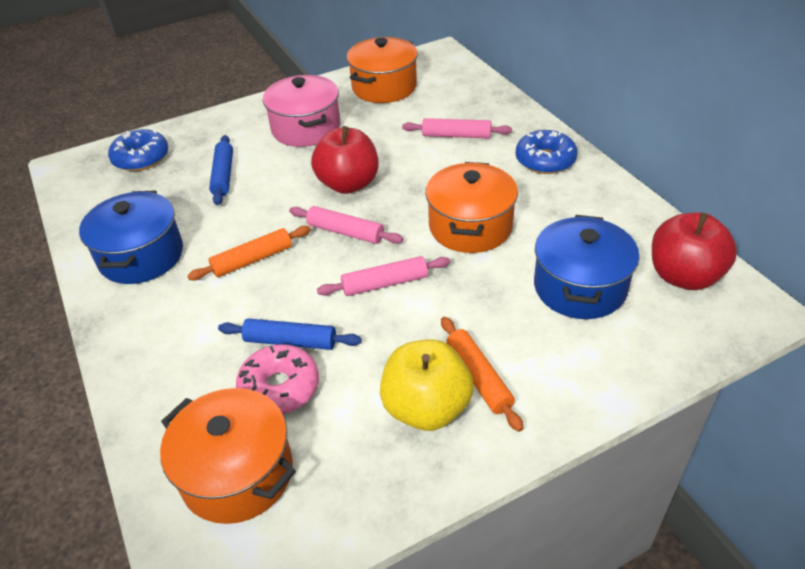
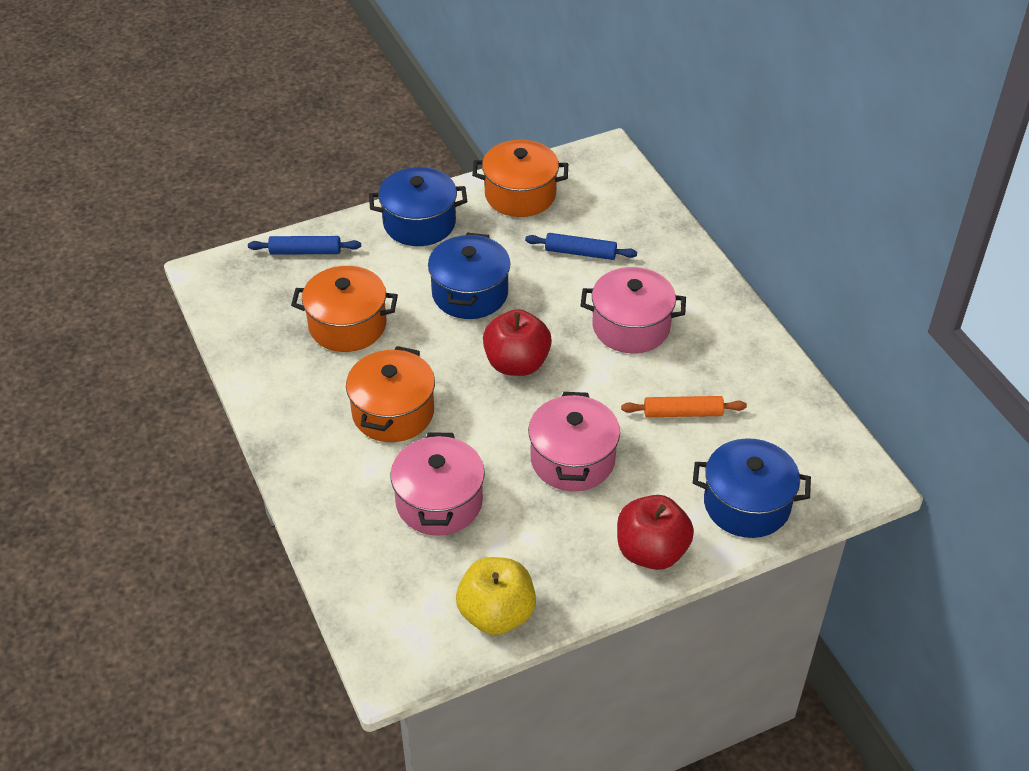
blue donut: 2 -> 0
blue pot: 2 -> 3
orange rolling pin: 2 -> 1
pink donut: 1 -> 0
pink pot: 1 -> 3
pink rolling pin: 3 -> 0

